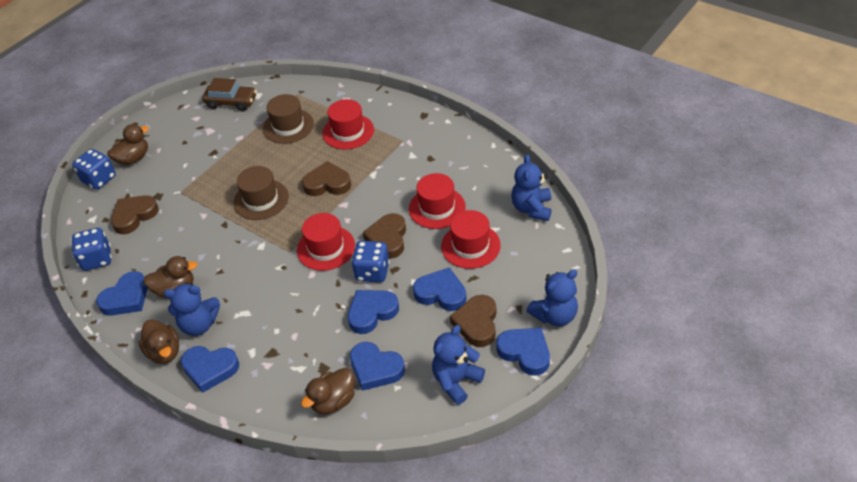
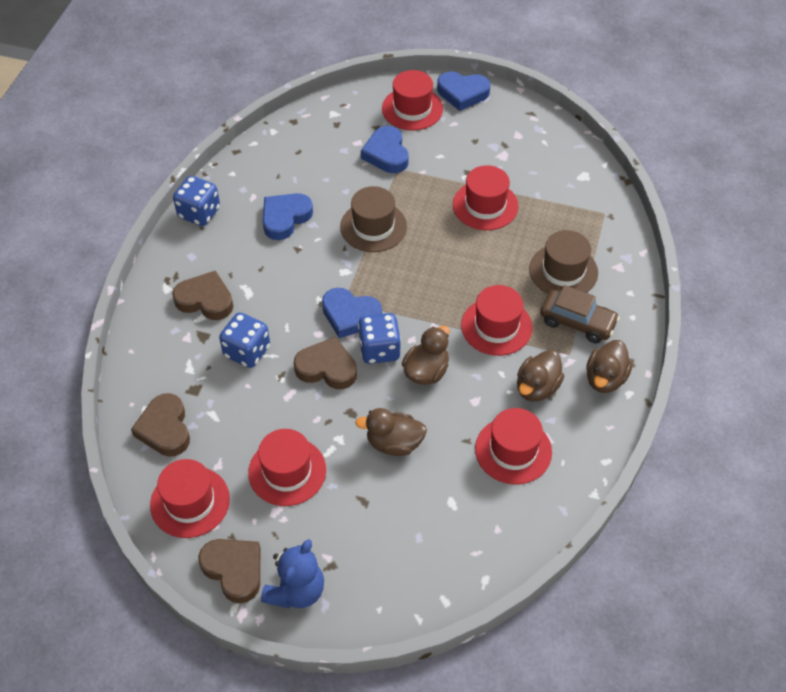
blue heart: 6 -> 4
blue teddy bear: 4 -> 1
red hat: 4 -> 6

